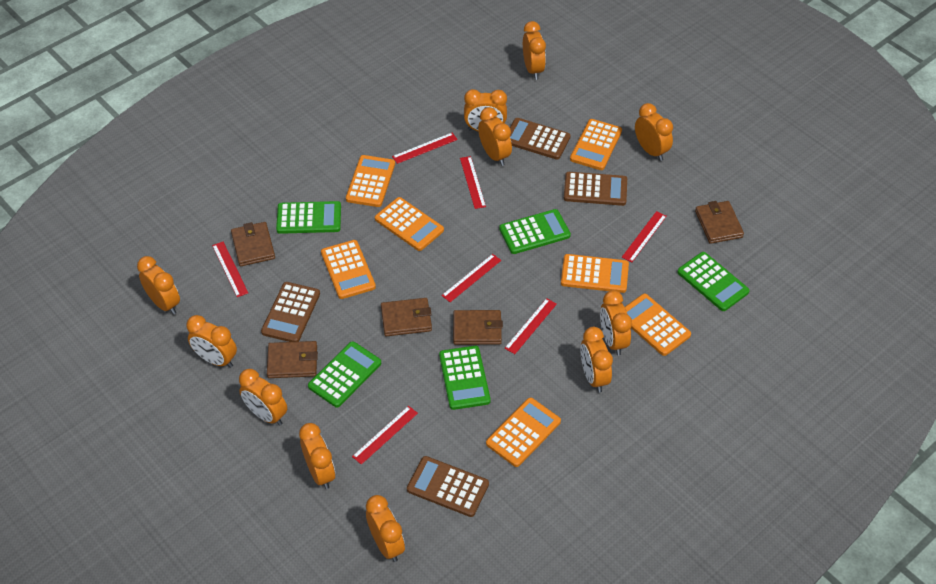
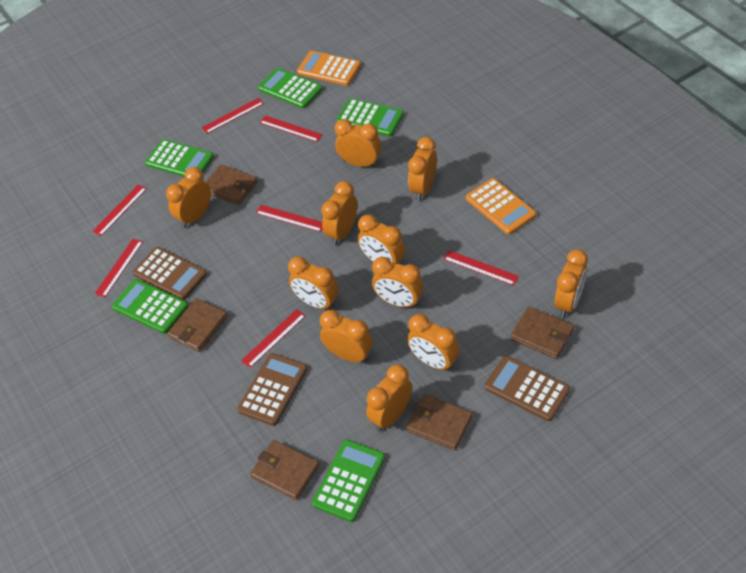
brown calculator: 4 -> 3
orange calculator: 7 -> 2

